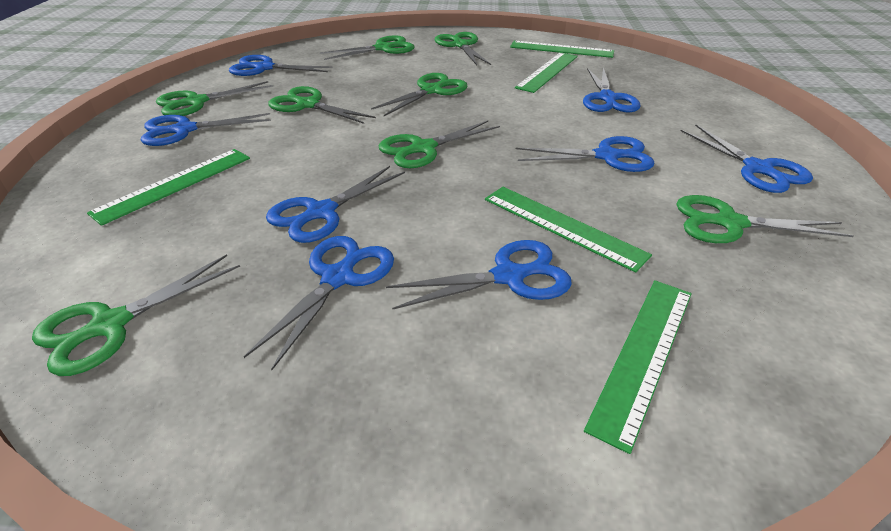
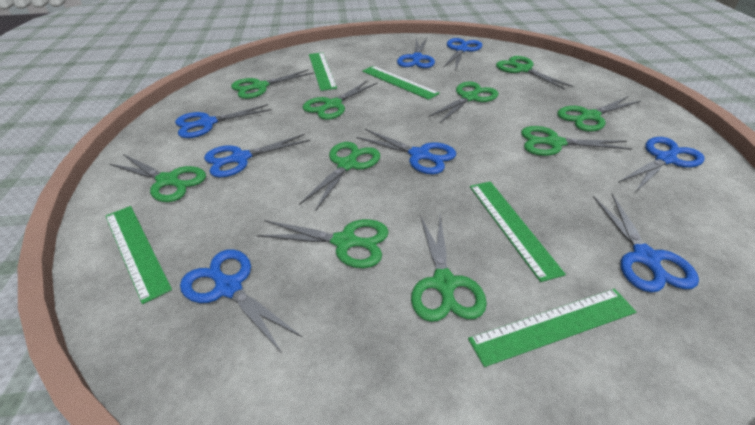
green scissors: 8 -> 10

